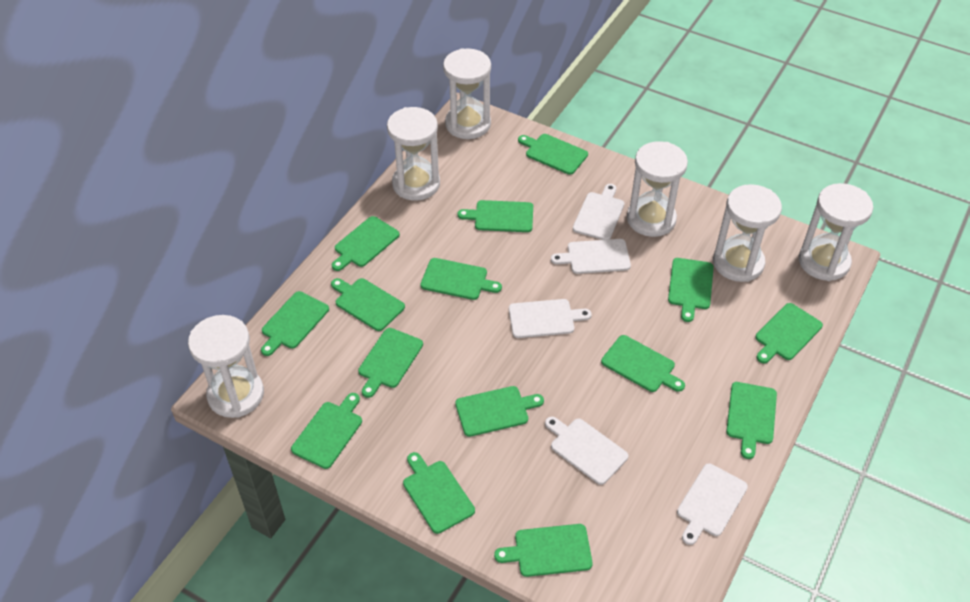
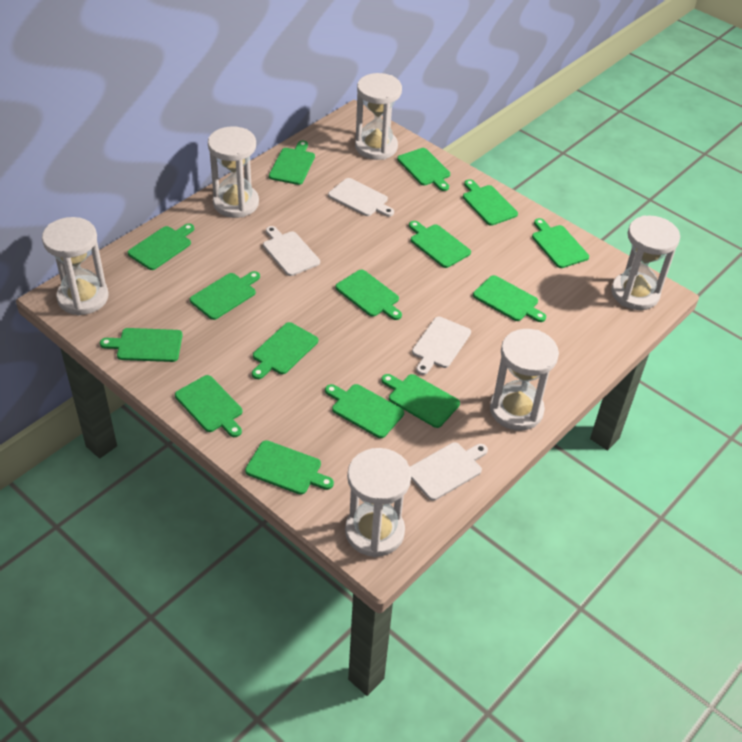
white cutting board: 5 -> 4

